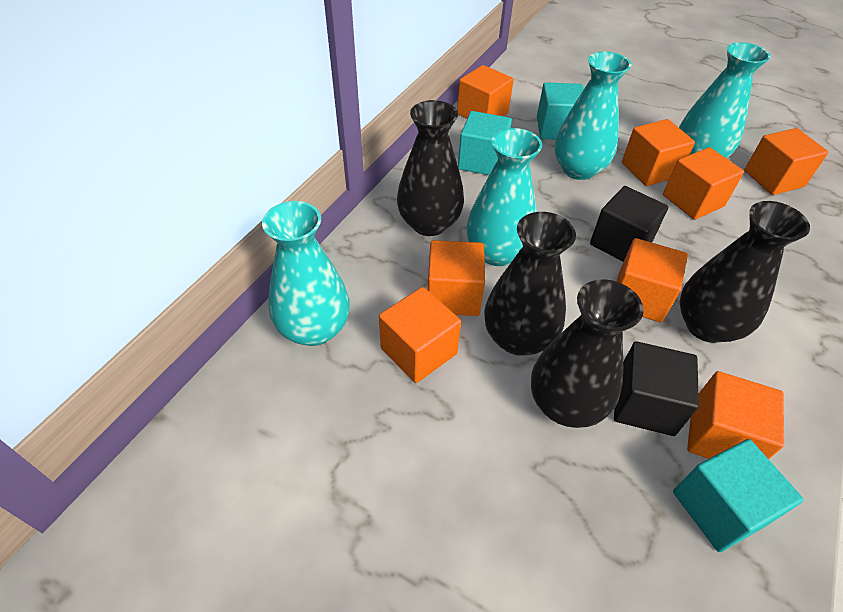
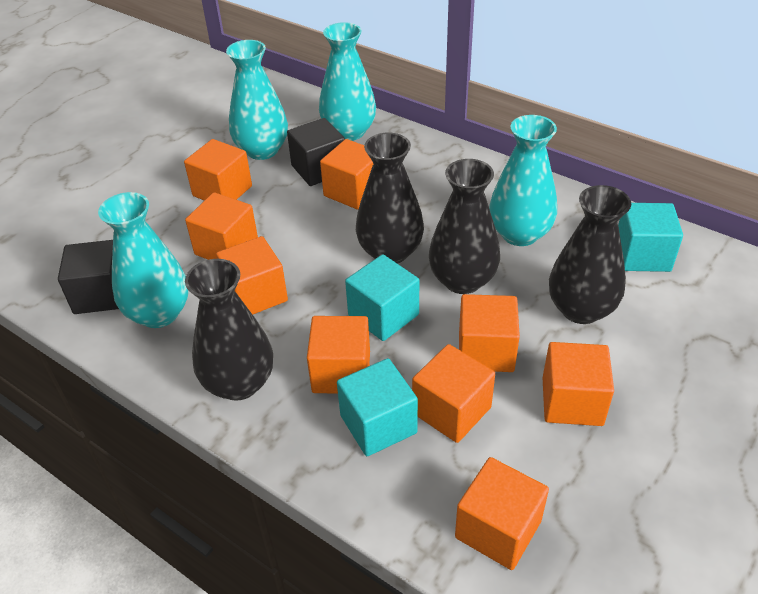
orange cube: 8 -> 9

